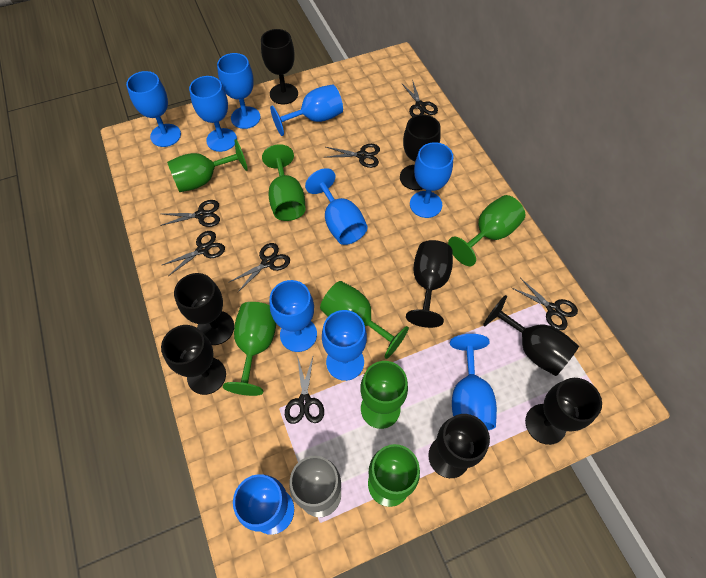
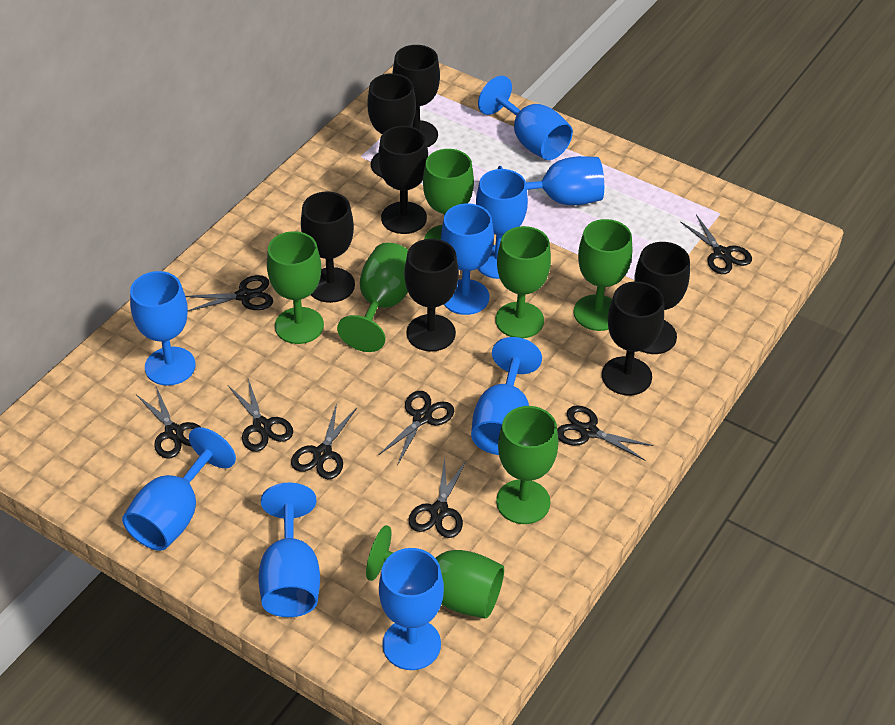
black goblet: 8 -> 7
black scissors: 7 -> 8
blue goblet: 10 -> 9
grey goblet: 1 -> 0

